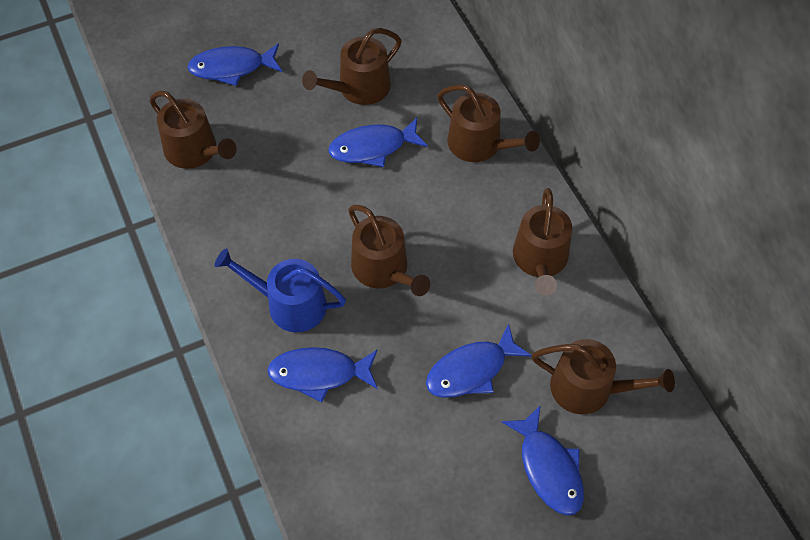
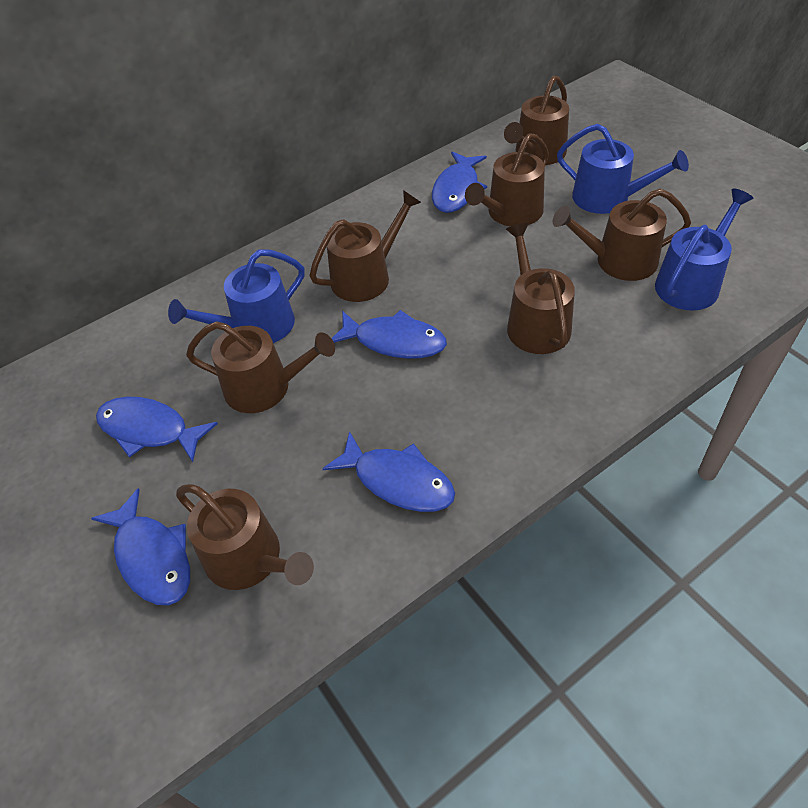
blue watering can: 1 -> 3
brown watering can: 6 -> 7

